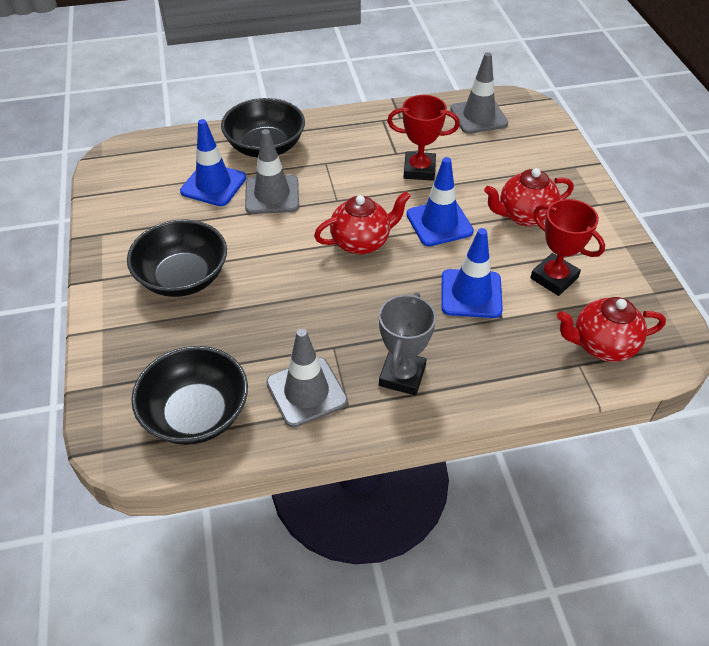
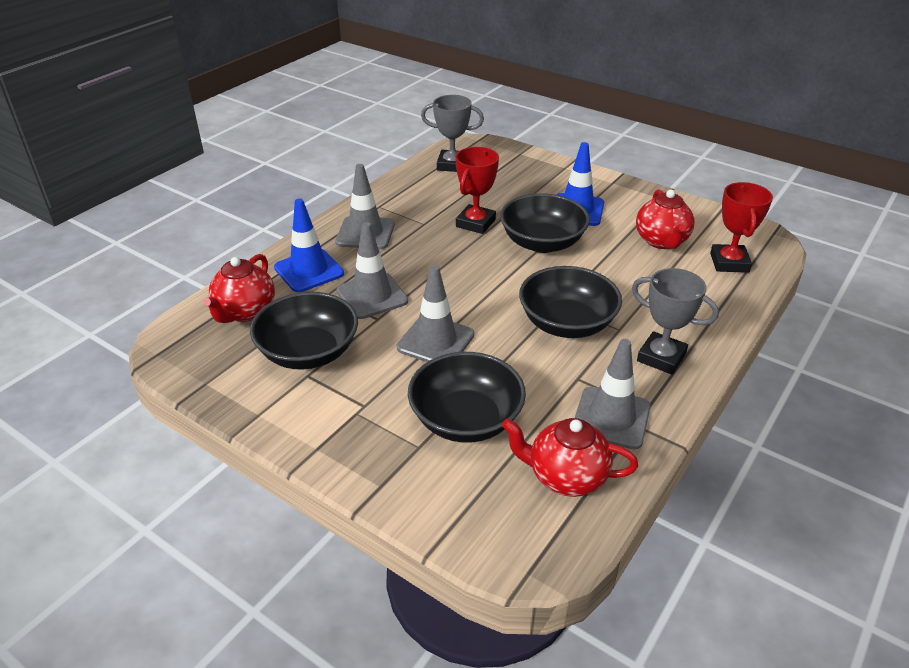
black bowl: 3 -> 4
blue traffic cone: 3 -> 2
grey traffic cone: 3 -> 4
grey trophy: 1 -> 2

